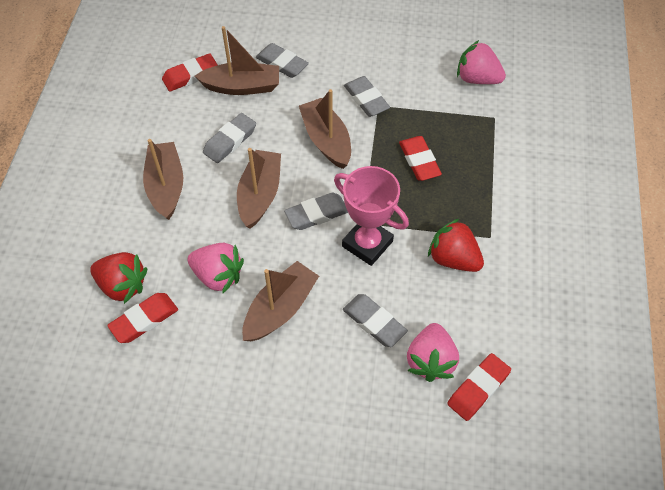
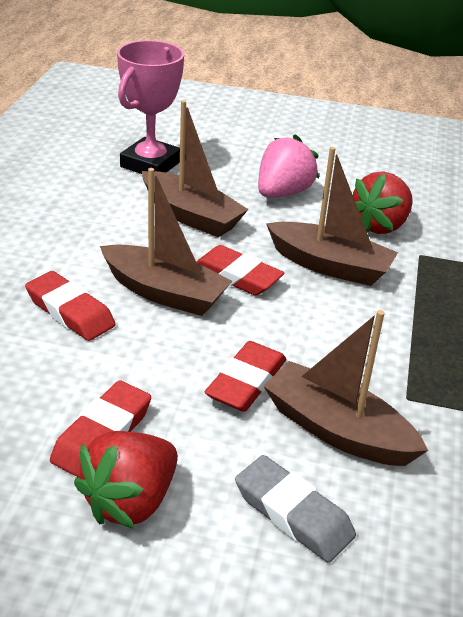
brown boat: 5 -> 4
grey eraser: 5 -> 1
pink strawberry: 3 -> 1

